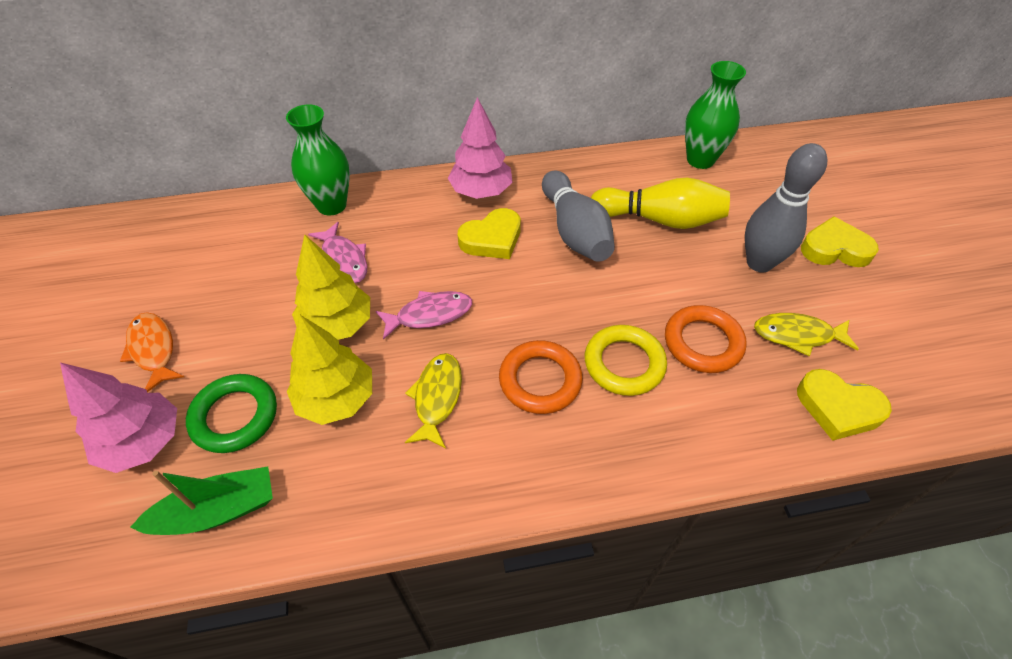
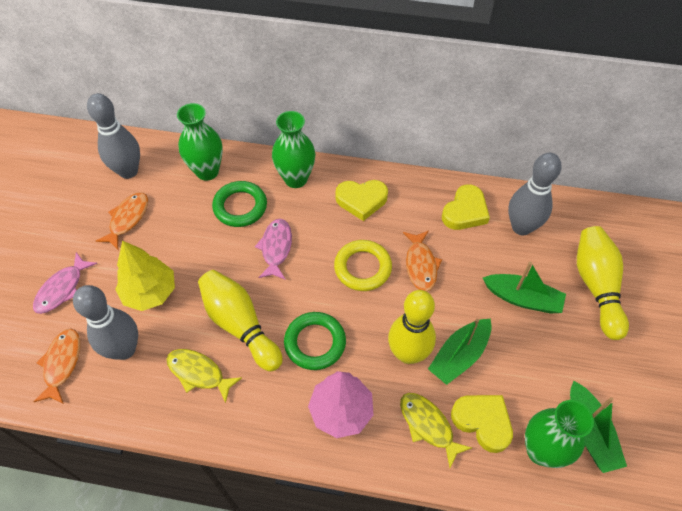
green boat: 1 -> 3
green ring: 1 -> 2
green vase: 2 -> 3
grey bowling pin: 2 -> 3
orange fish: 1 -> 3
orange ring: 2 -> 0
pink tree: 2 -> 1
yellow bowling pin: 1 -> 3
yellow tree: 2 -> 1

